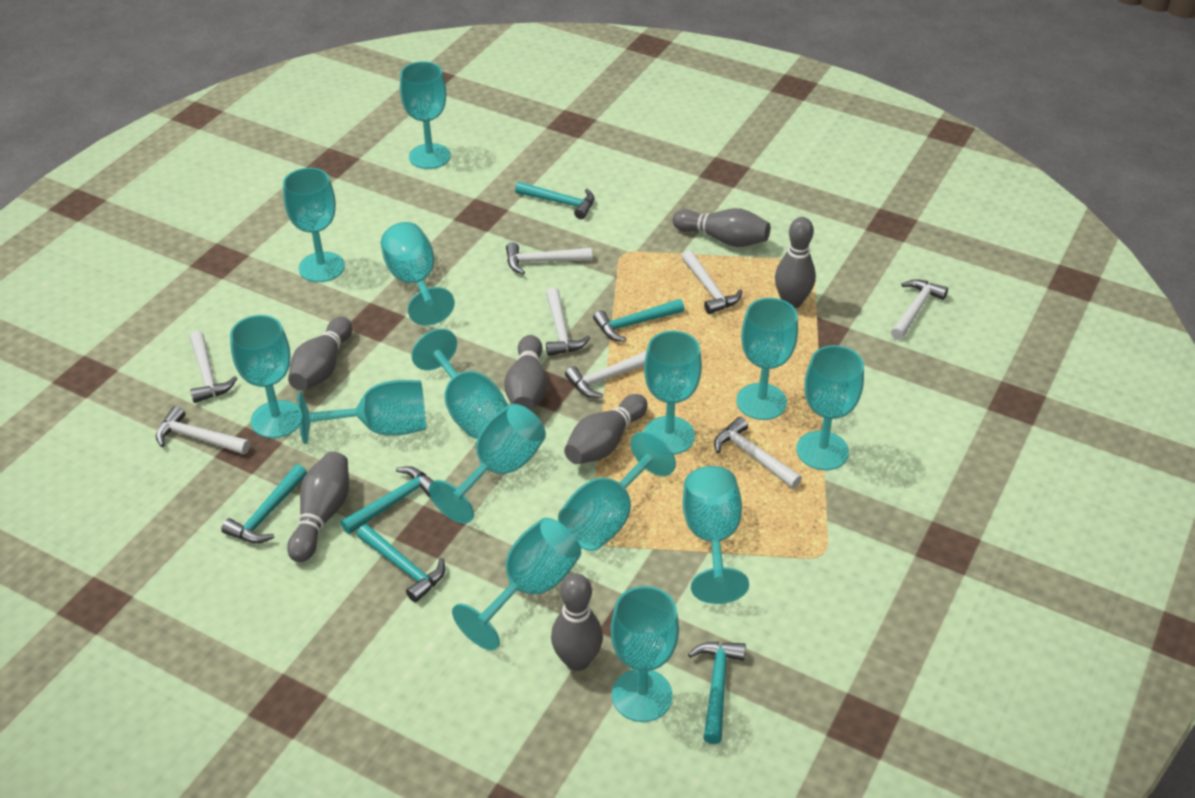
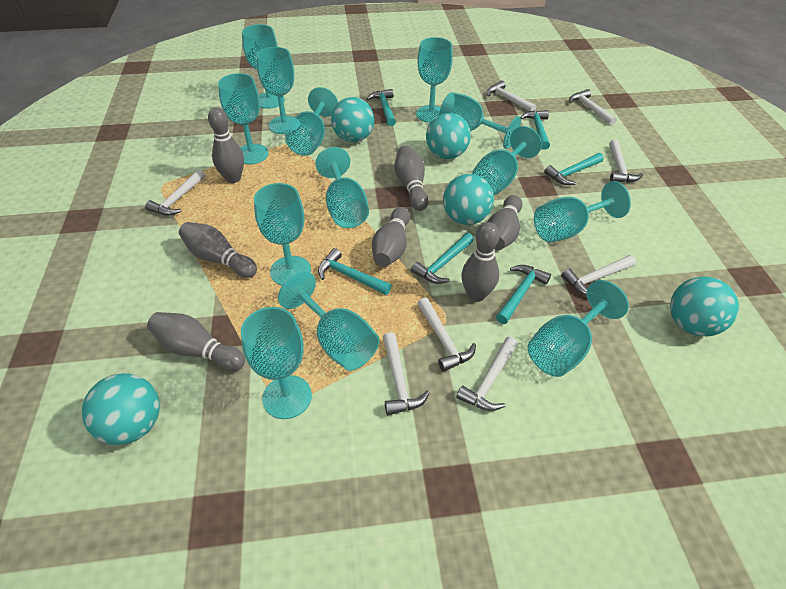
turquoise ball: 0 -> 5
turquoise goblet: 14 -> 13

